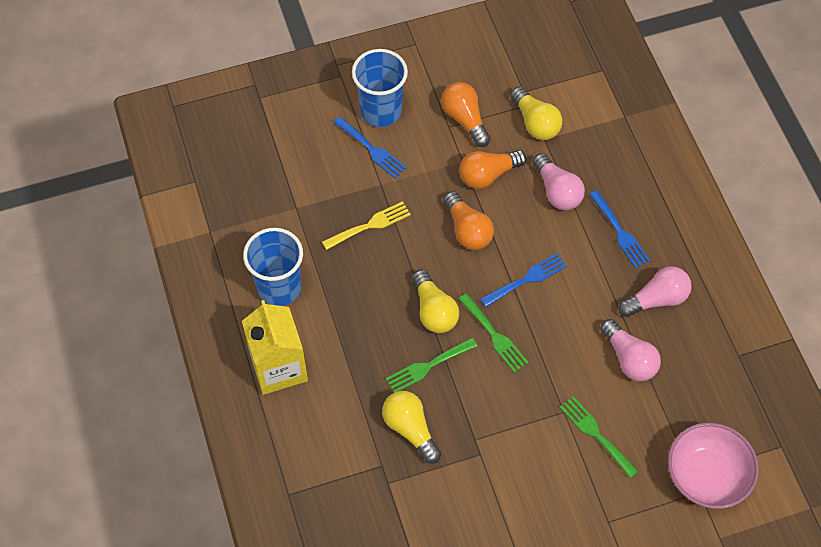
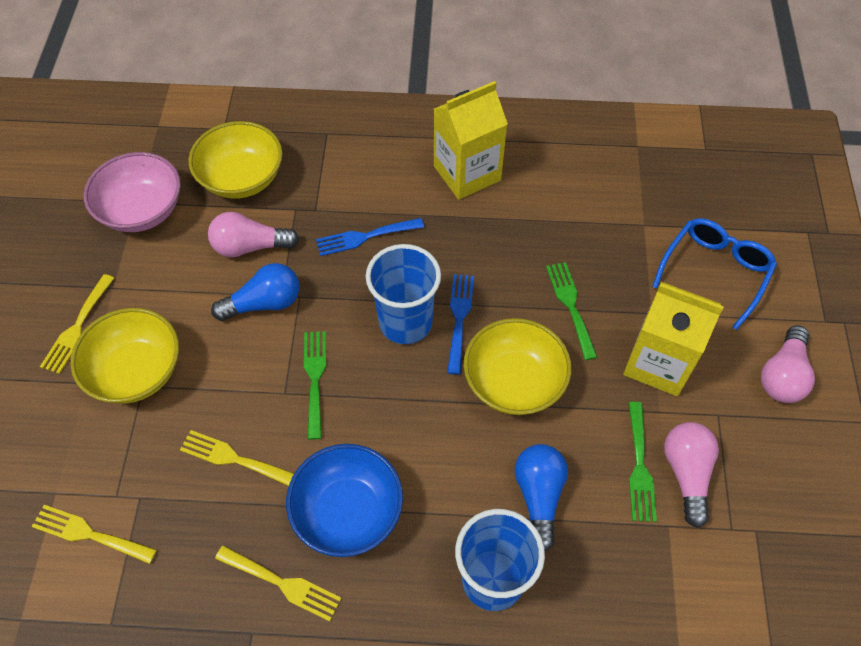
blue bowl: 0 -> 1
blue fork: 3 -> 2
blue glasses: 0 -> 1
blue light bulb: 0 -> 2
orange light bulb: 3 -> 0
yellow bowl: 0 -> 3
yellow carton: 1 -> 2
yellow fork: 1 -> 4
yellow light bulb: 3 -> 0

